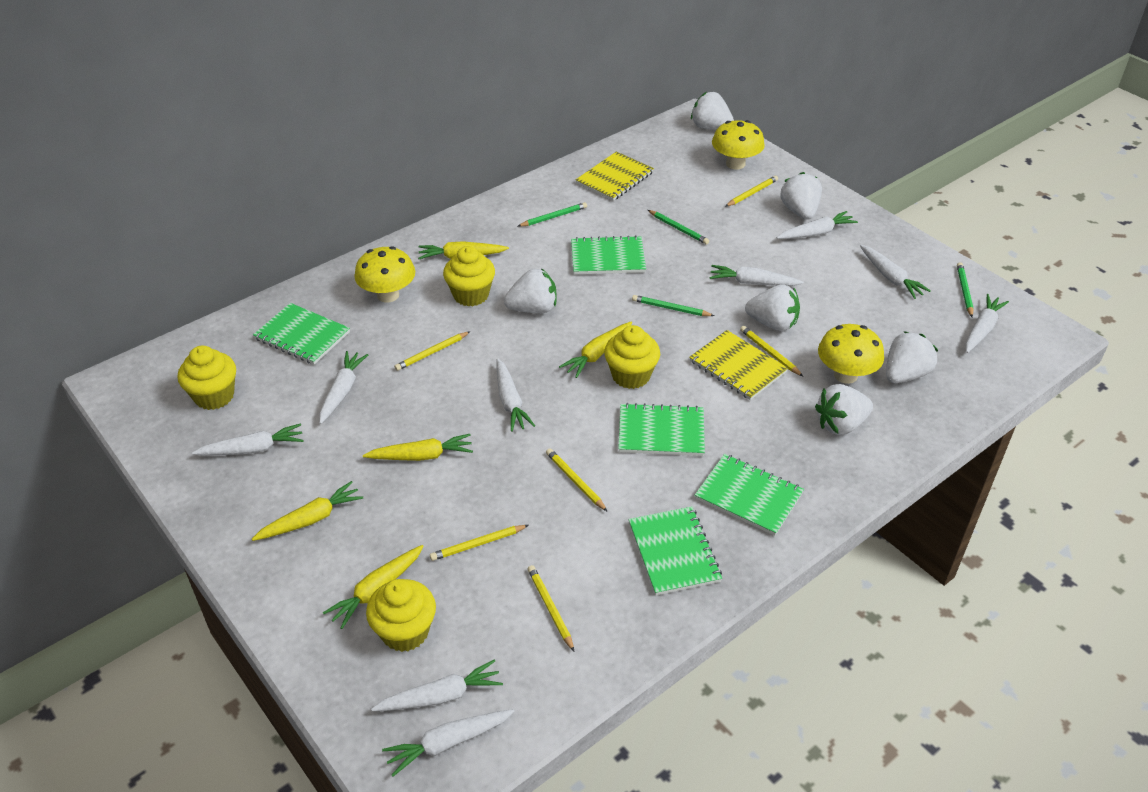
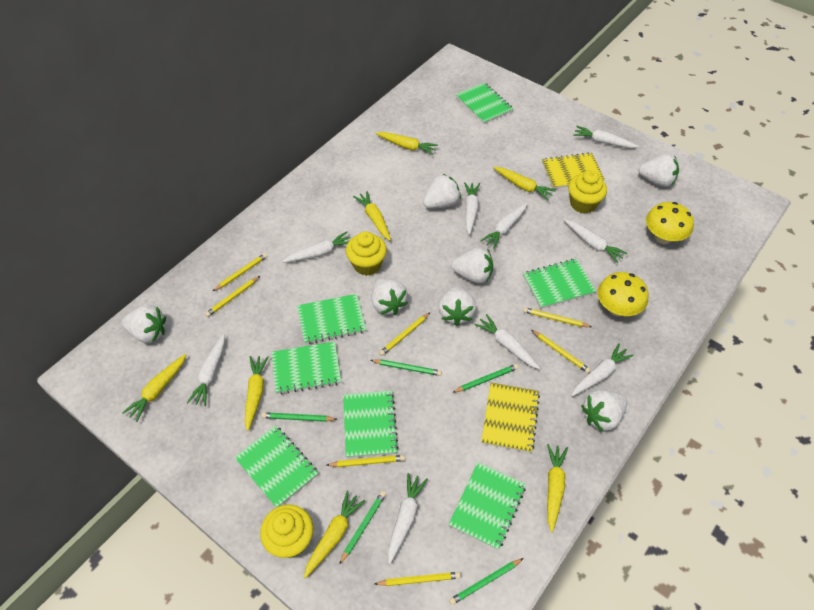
green notebook: 5 -> 7
green pencil: 4 -> 5
white strawberry: 6 -> 7
yellow carrot: 5 -> 7
yellow cupcake: 4 -> 3
yellow mushroom: 3 -> 2
yellow pencil: 6 -> 7

